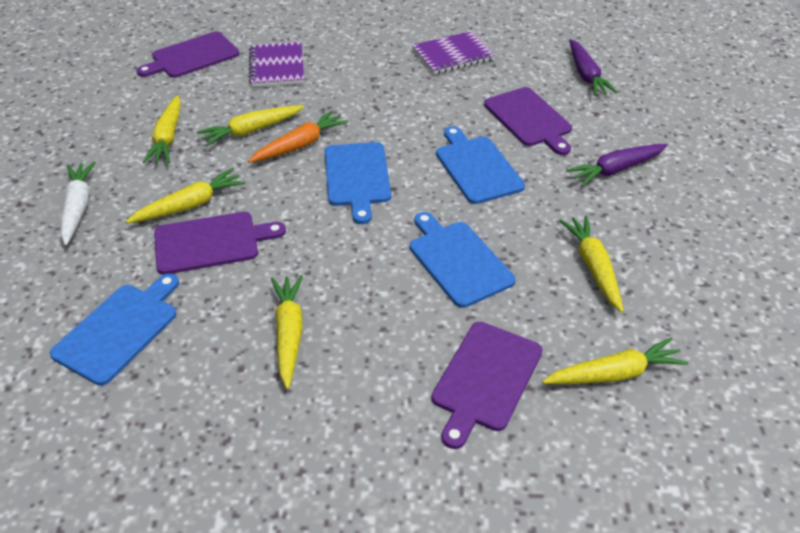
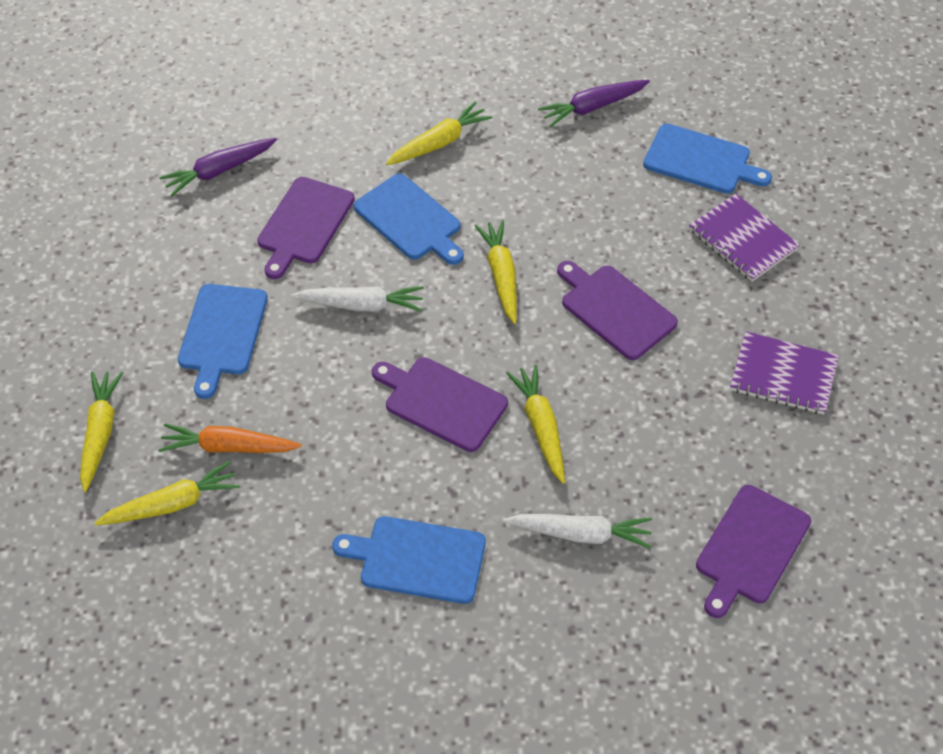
white carrot: 1 -> 2
yellow carrot: 6 -> 5

